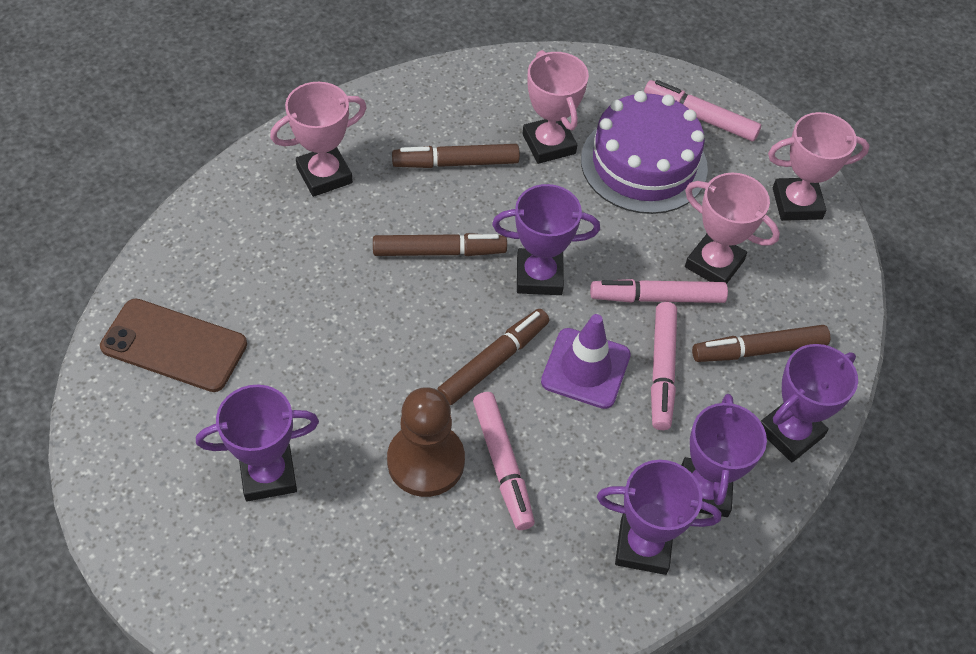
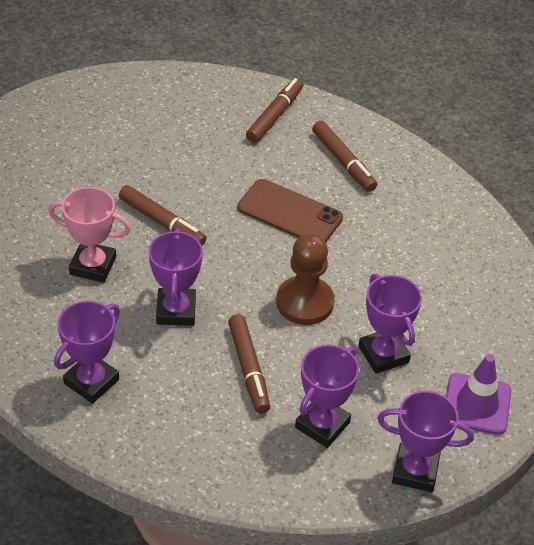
pink marker: 4 -> 0
pink trophy: 4 -> 1
purple cake: 1 -> 0

